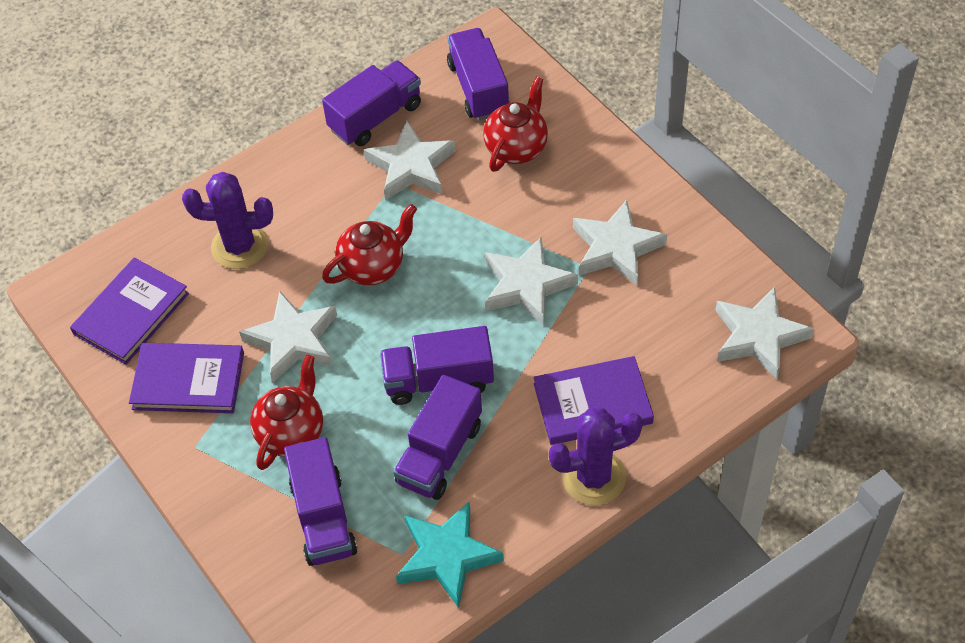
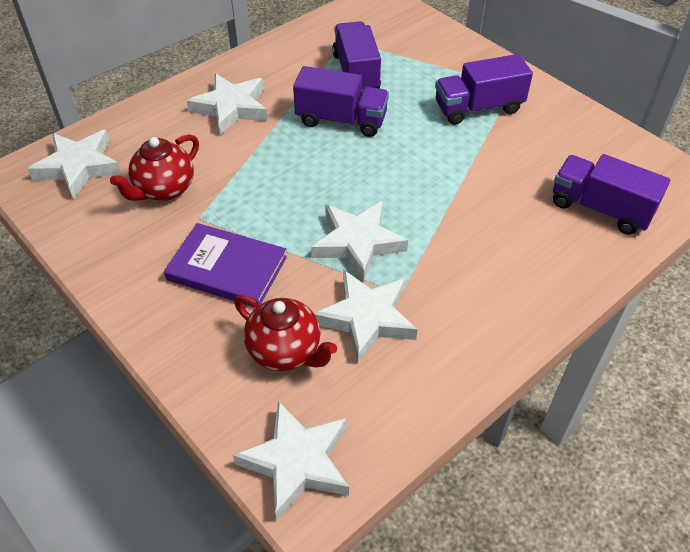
purple book: 3 -> 1
purple cactus: 2 -> 0
purple truck: 5 -> 4
red teapot: 3 -> 2
turquoise star: 1 -> 0

